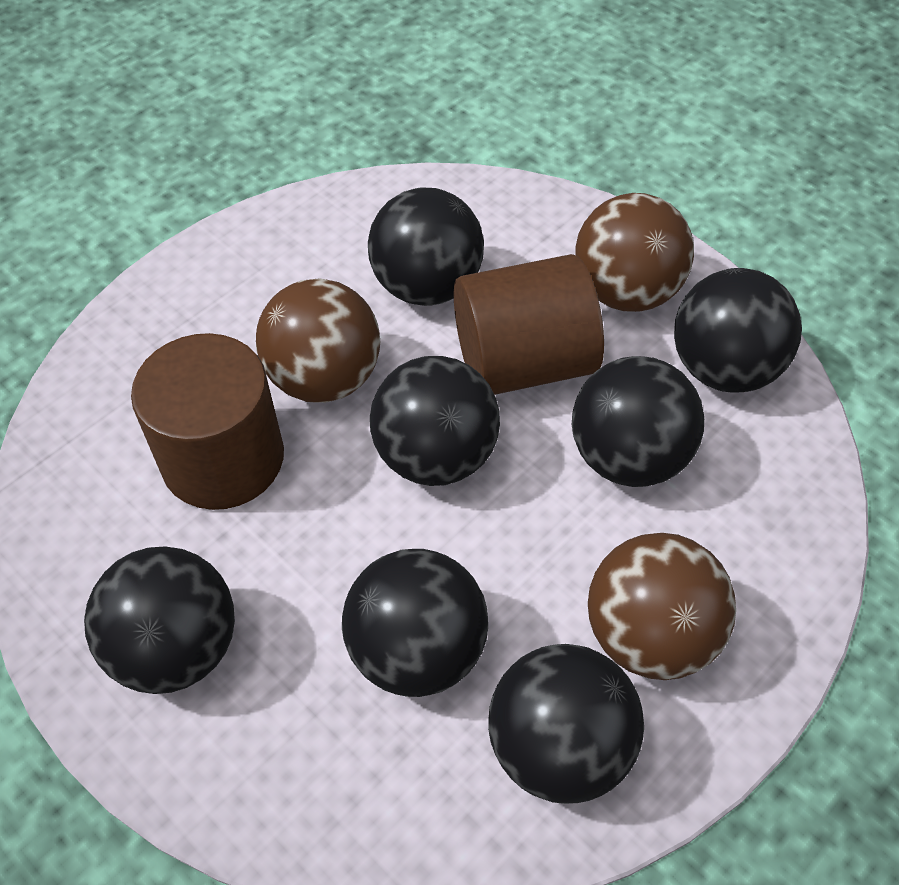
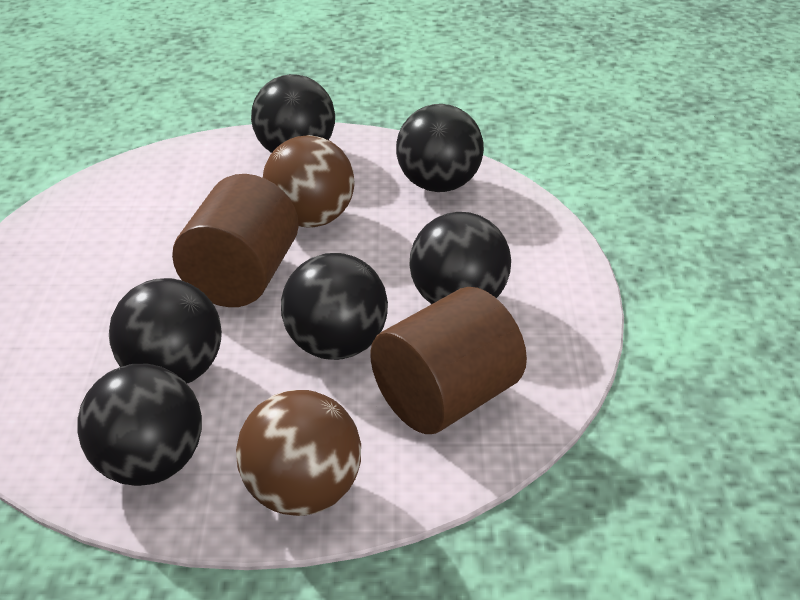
black ball: 7 -> 6
brown ball: 3 -> 2

